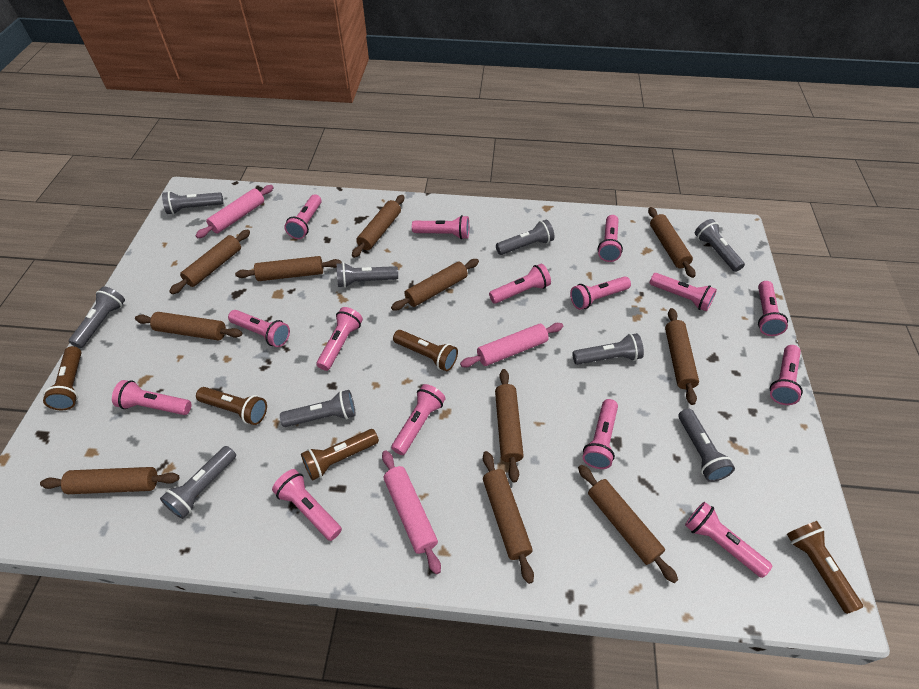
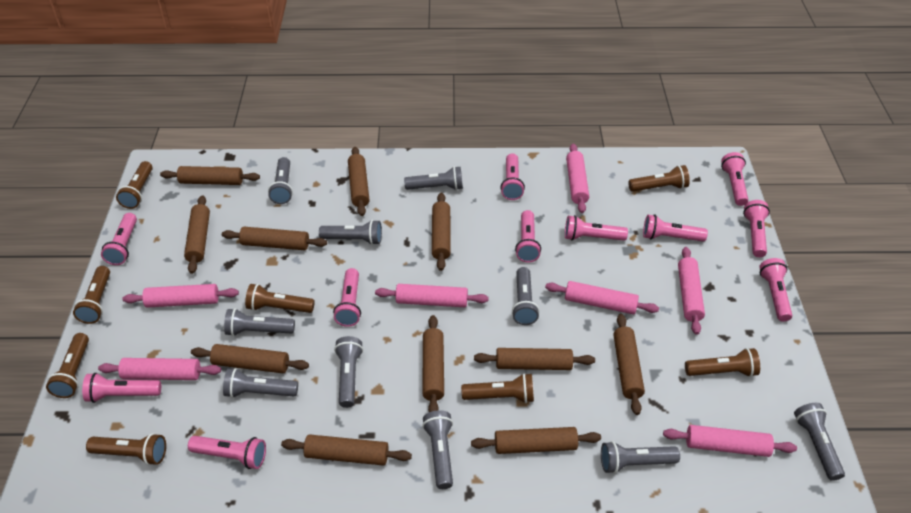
brown flashlight: 5 -> 8
grey flashlight: 9 -> 10
pink flashlight: 15 -> 11
pink rolling pin: 3 -> 7

